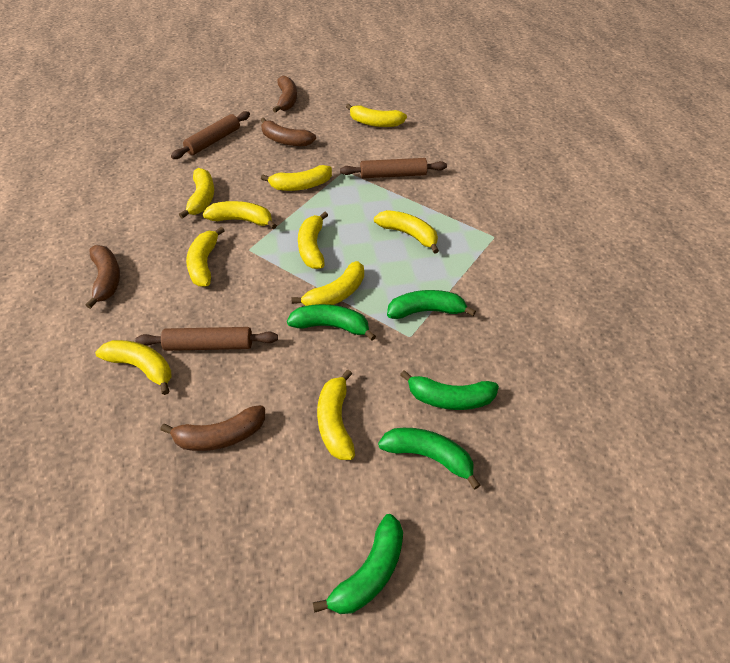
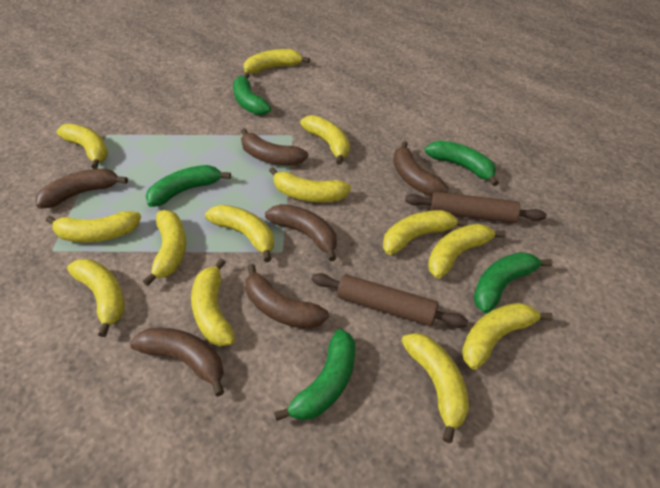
brown banana: 4 -> 6
brown rolling pin: 3 -> 2
yellow banana: 10 -> 13

